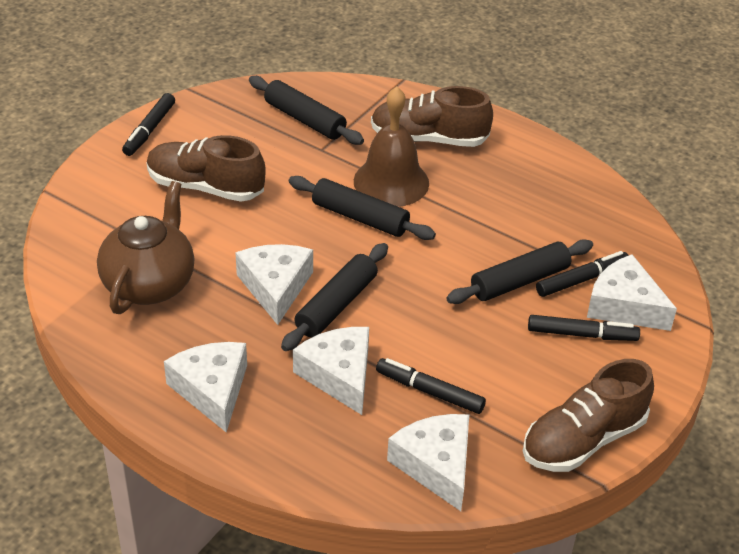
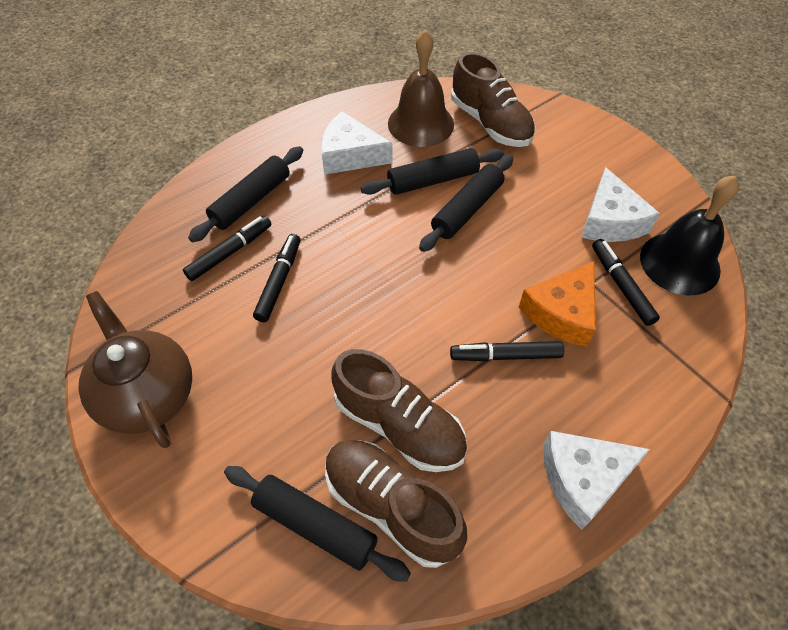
black bell: 0 -> 1
orange cheese: 0 -> 1
white cheese: 5 -> 3

